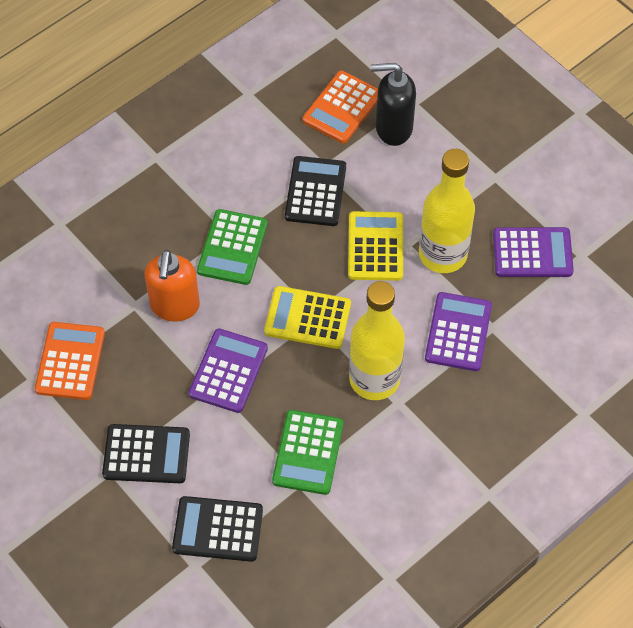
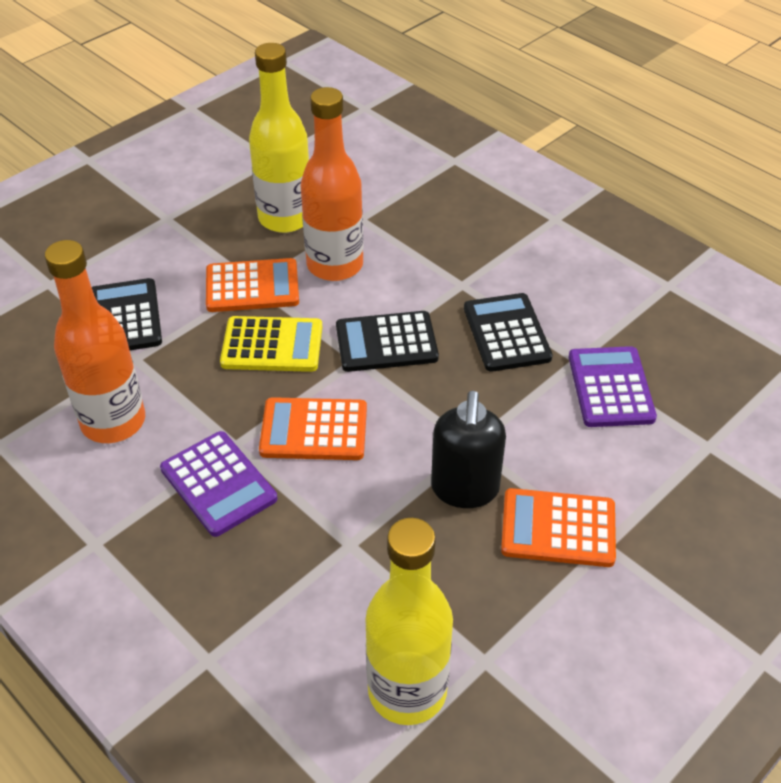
green calculator: 2 -> 0
orange bottle: 0 -> 2
orange calculator: 2 -> 3
orange soap dispenser: 1 -> 0
purple calculator: 3 -> 2
yellow calculator: 2 -> 1

